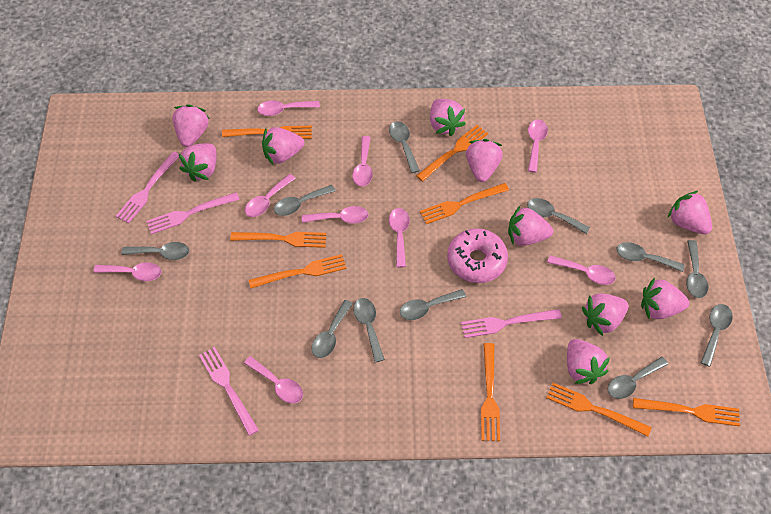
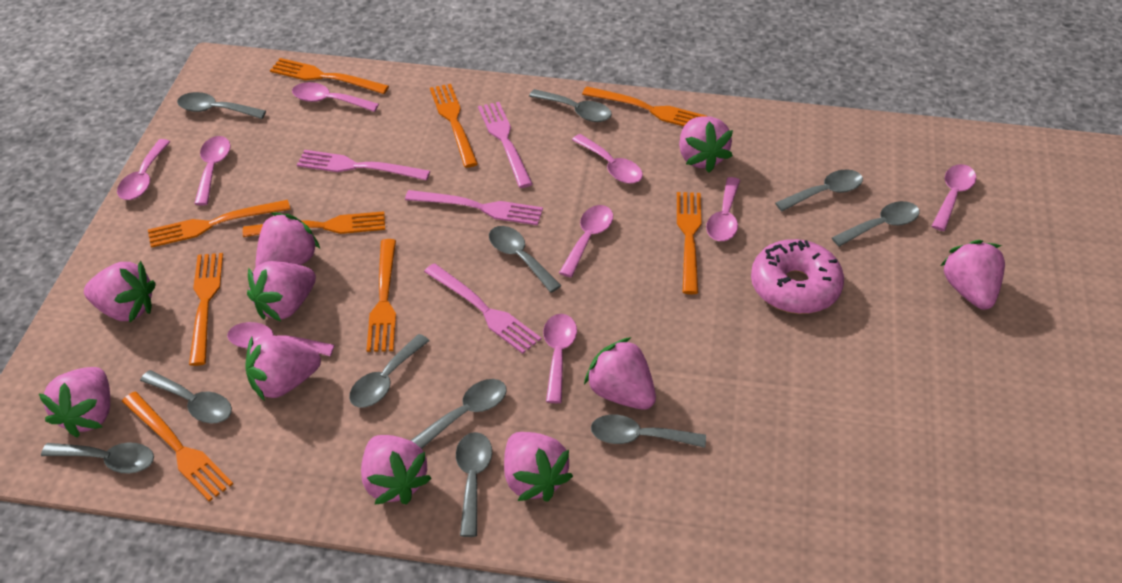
orange fork: 8 -> 9

